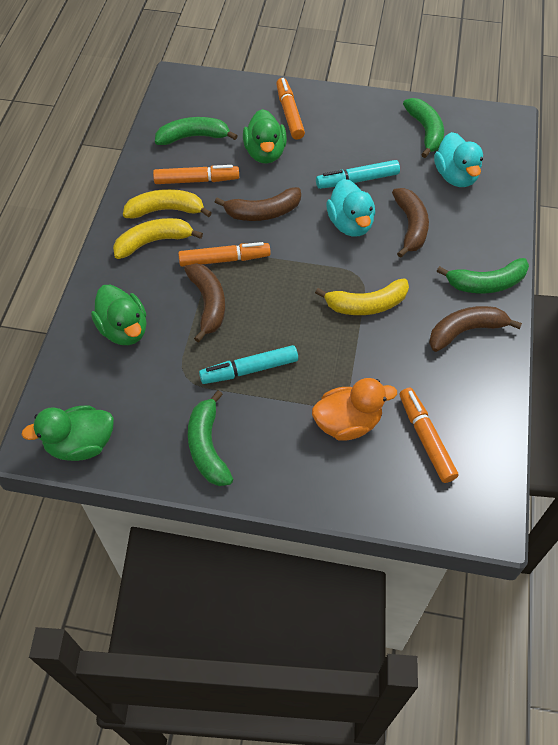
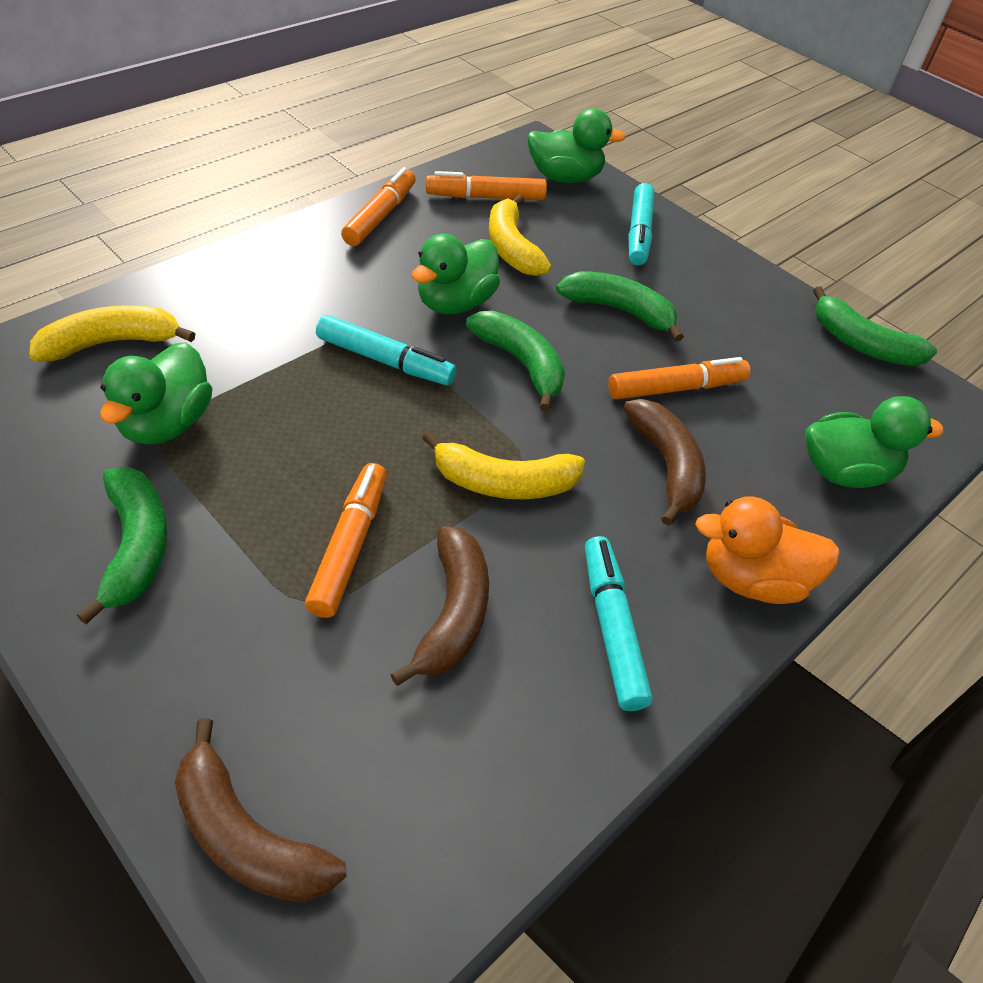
brown banana: 4 -> 3
green duck: 3 -> 4
turquoise duck: 2 -> 0
turquoise marker: 2 -> 3

